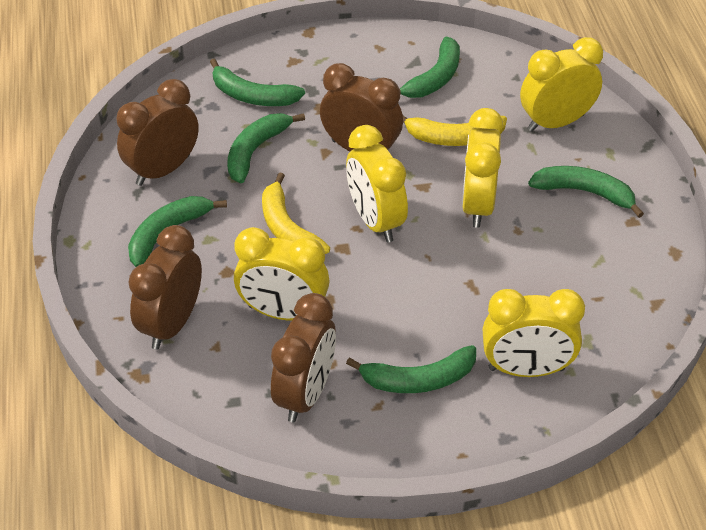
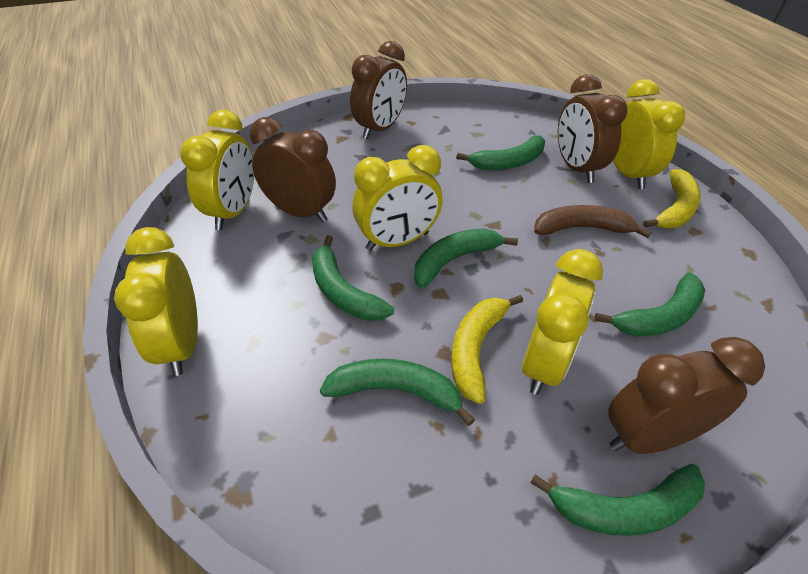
brown banana: 0 -> 1

